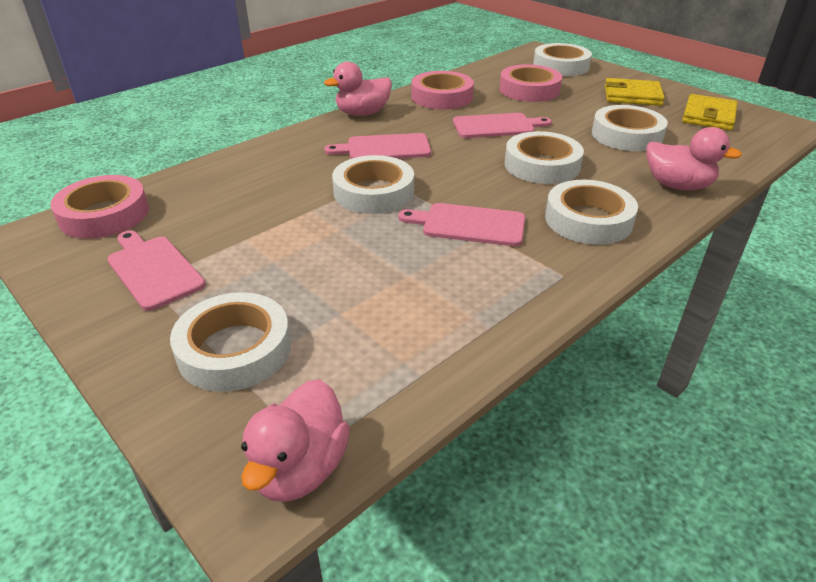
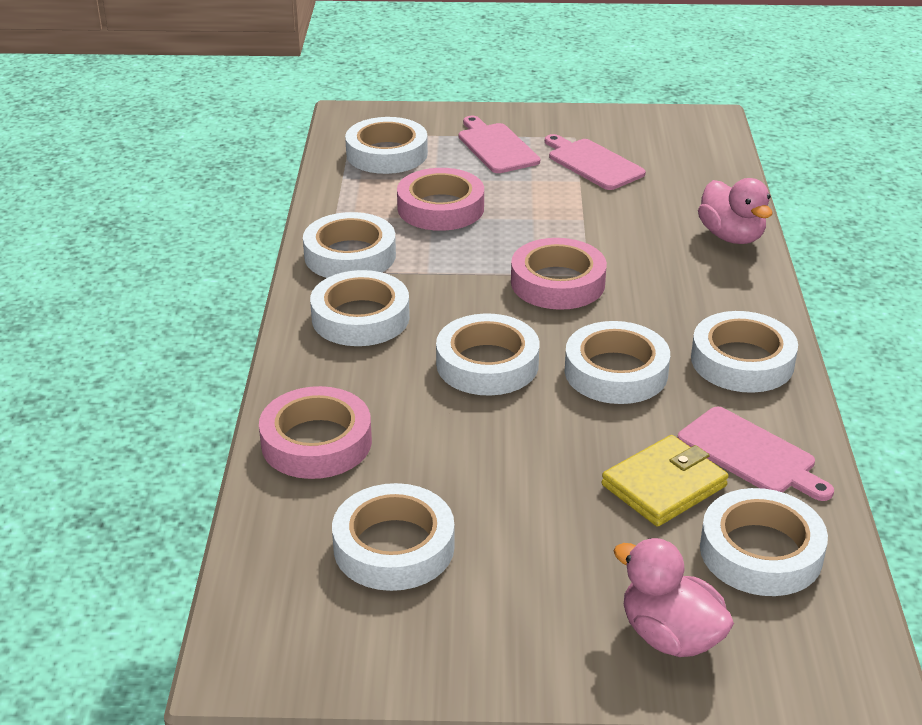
pink cutting board: 4 -> 3
pink duck: 3 -> 2
white tape: 6 -> 8
yellow wallet: 2 -> 1

